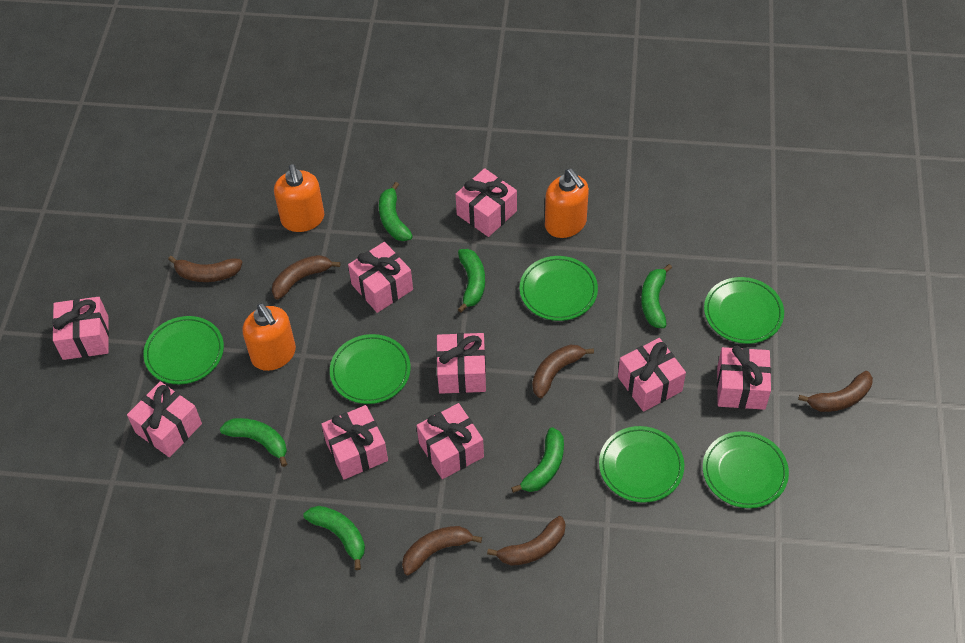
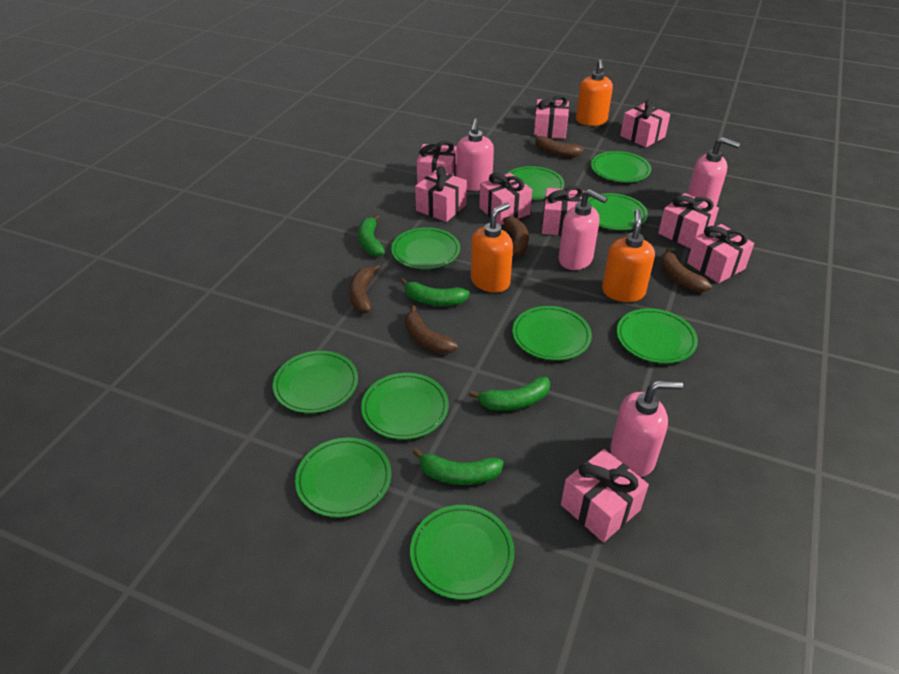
brown banana: 6 -> 5
green banana: 6 -> 4
green plate: 6 -> 10
pink soap dispenser: 0 -> 4

